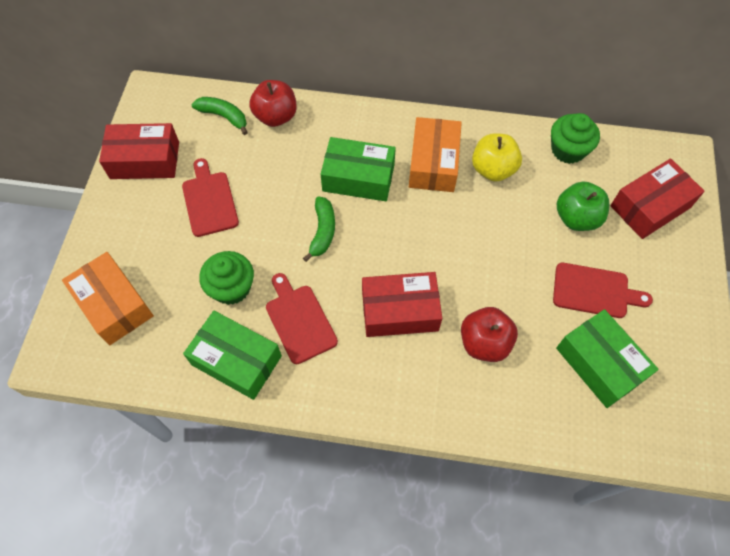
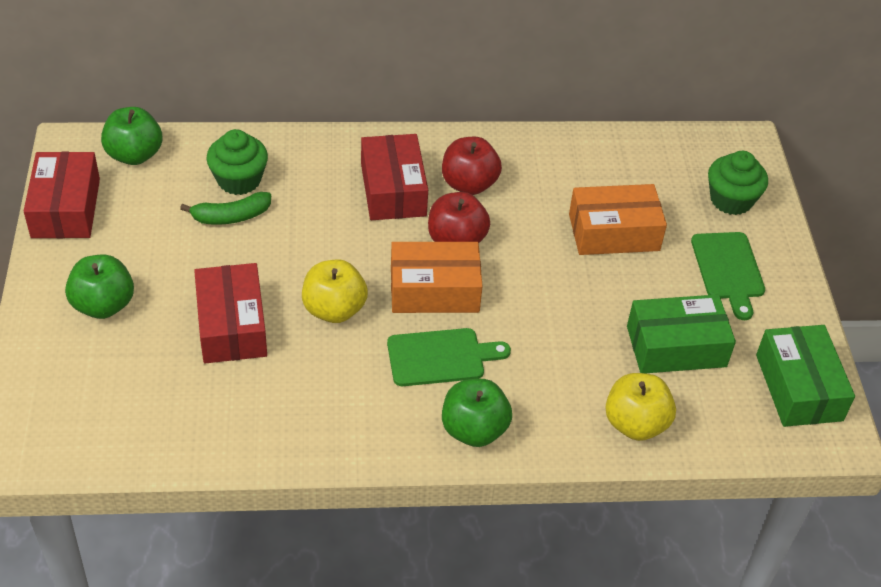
green apple: 1 -> 3
green banana: 2 -> 1
green box: 3 -> 2
green cutting board: 0 -> 2
red cutting board: 3 -> 0
yellow apple: 1 -> 2

